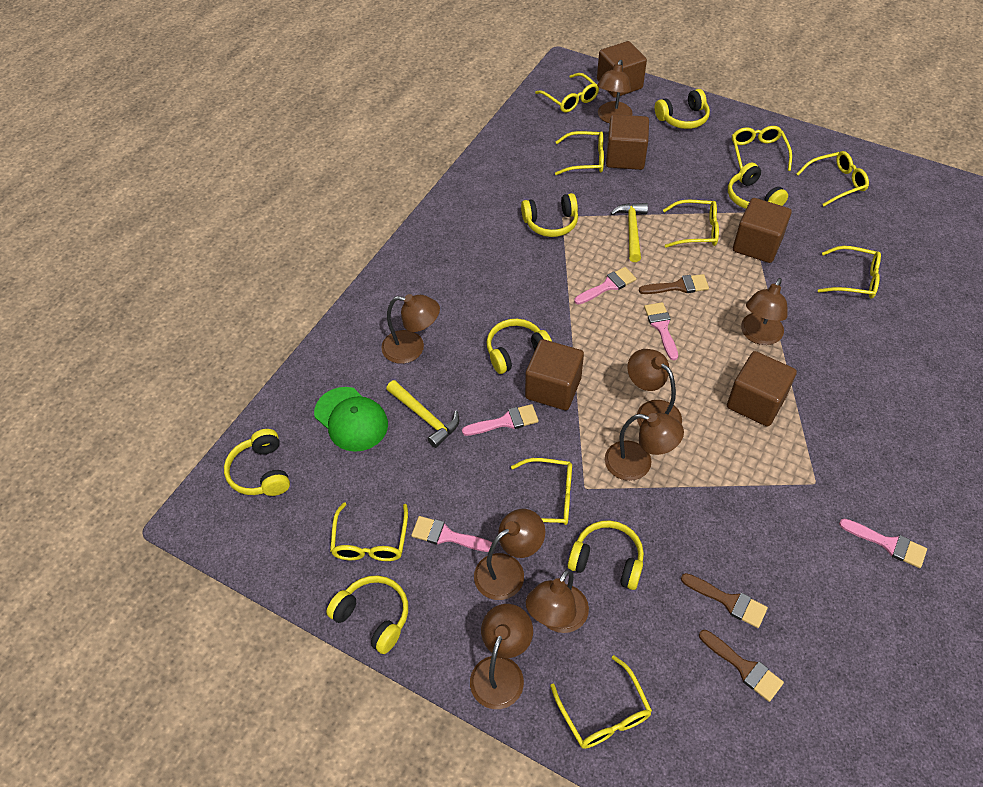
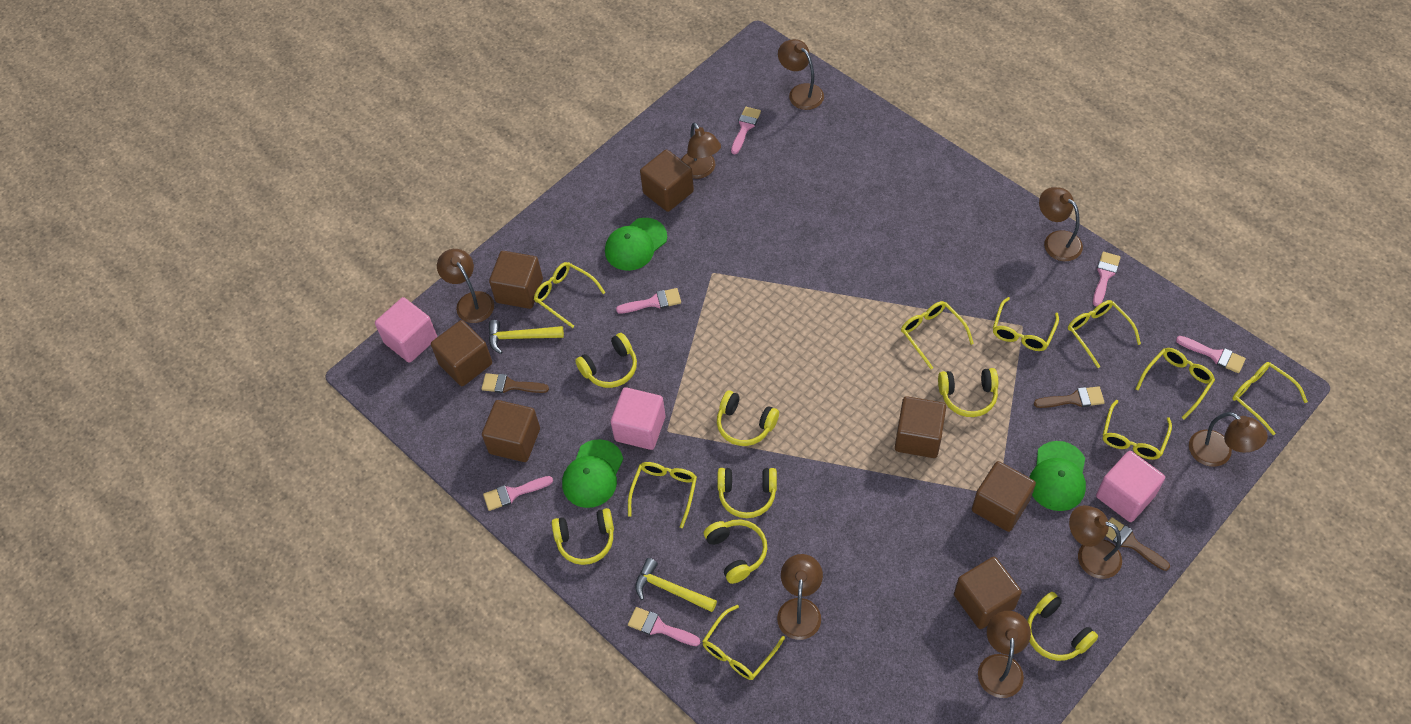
brown cube: 5 -> 7
green cap: 1 -> 3
pink brush: 5 -> 6
pink cube: 0 -> 3

